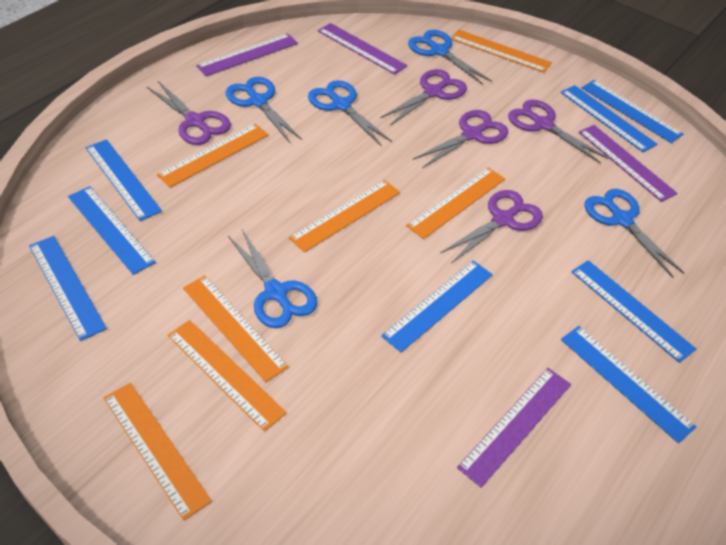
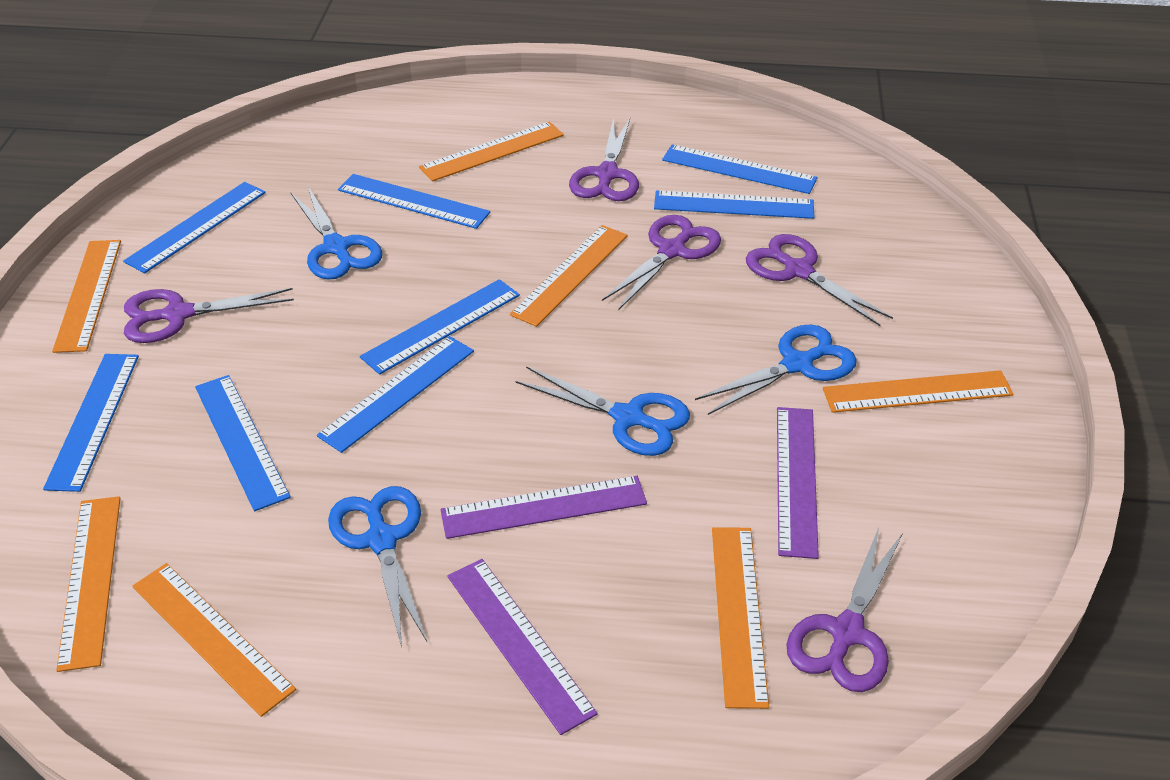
blue scissors: 5 -> 4
purple ruler: 4 -> 3

